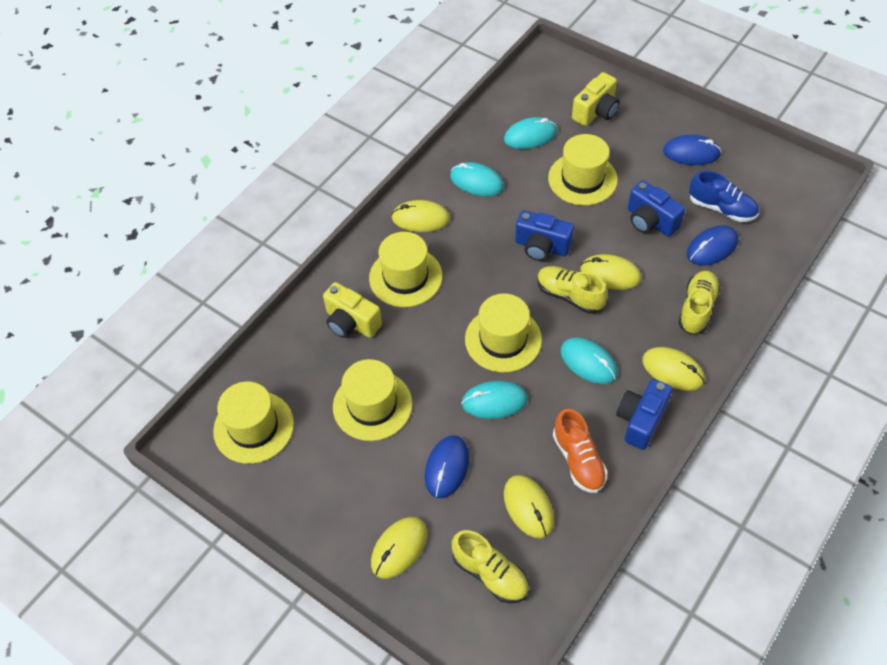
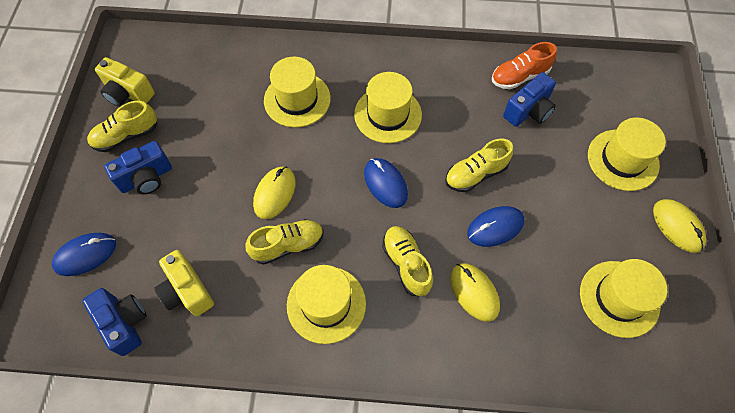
blue shoe: 1 -> 0
turquoise mouse: 4 -> 0
yellow mouse: 5 -> 3
yellow shoe: 3 -> 4

